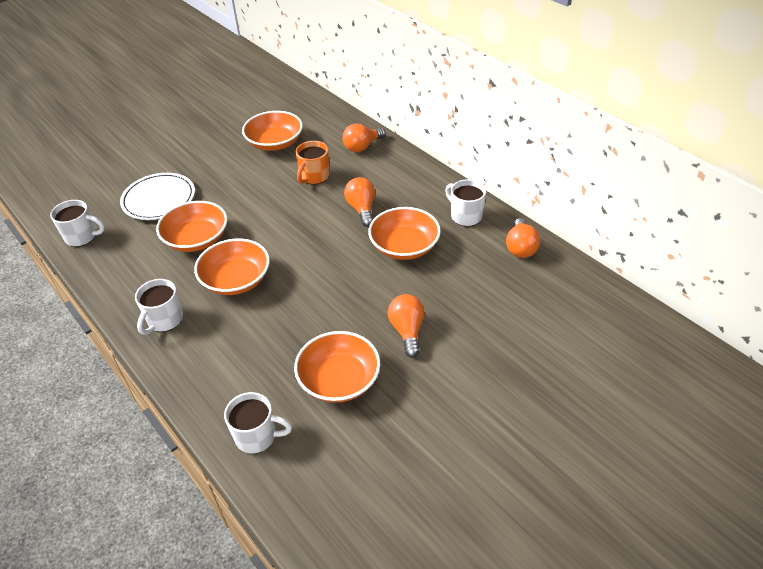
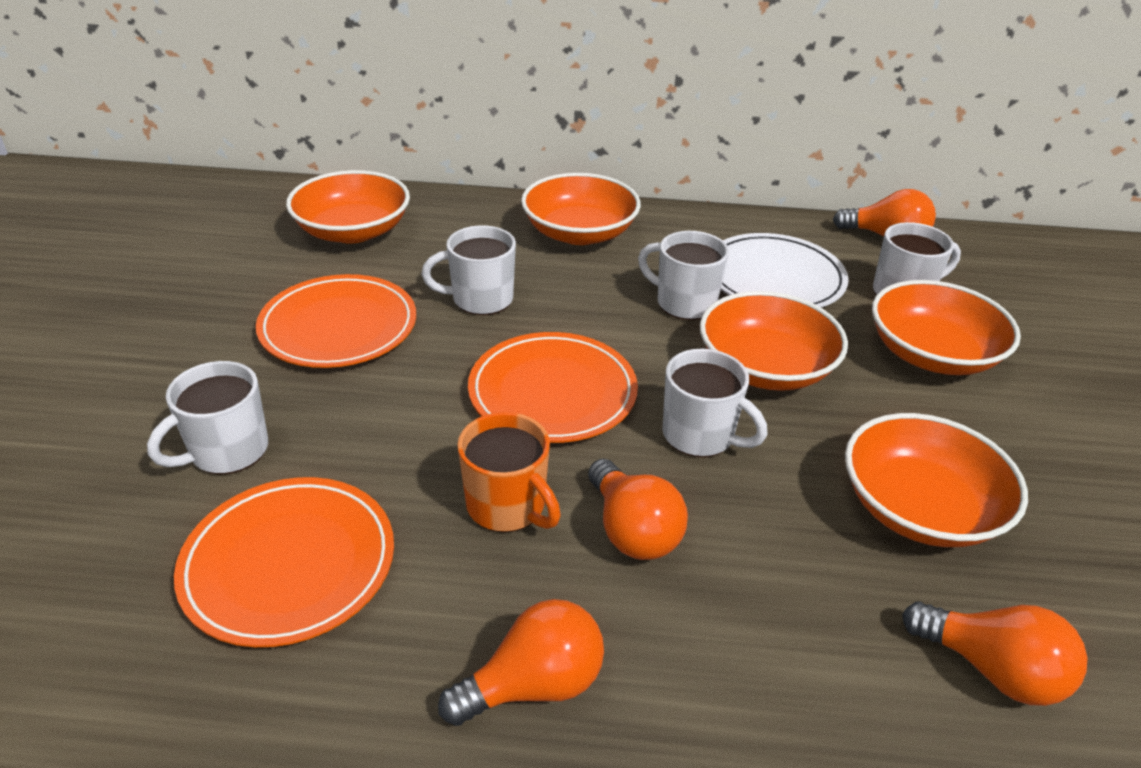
orange plate: 0 -> 3
white mug: 4 -> 5

